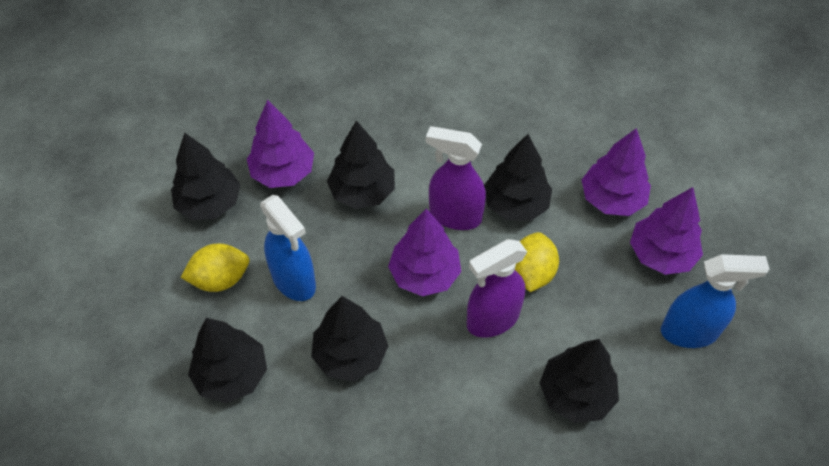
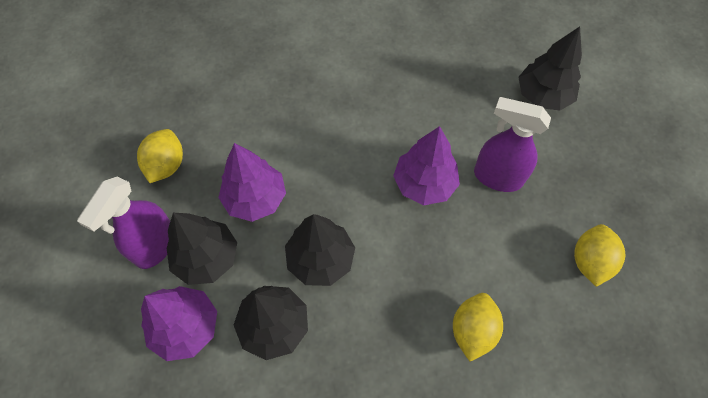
black tree: 6 -> 4
blue spray bottle: 2 -> 0
purple tree: 4 -> 3
yellow lemon: 2 -> 3

